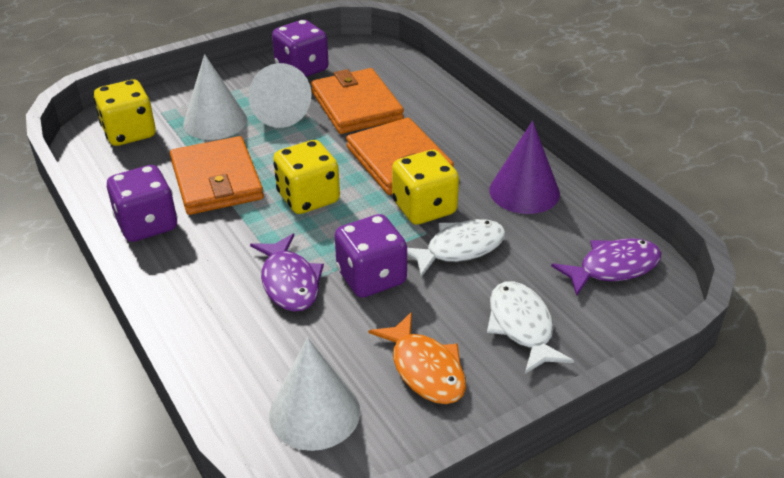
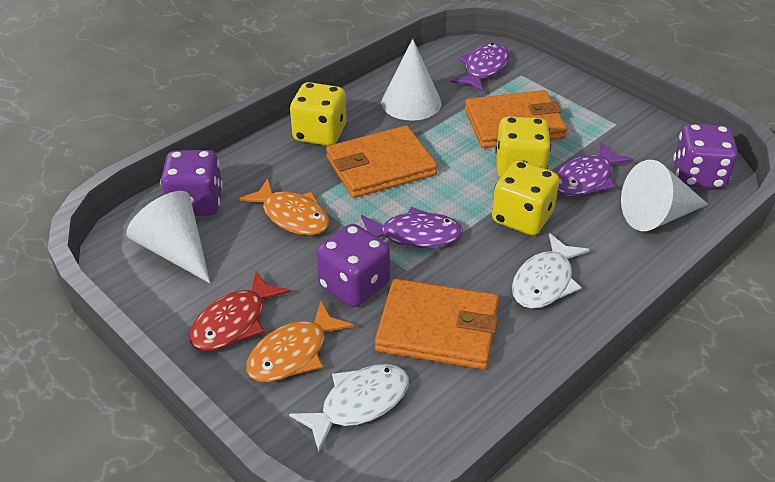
orange fish: 1 -> 2
purple cone: 1 -> 0
purple fish: 2 -> 3
red fish: 0 -> 1

